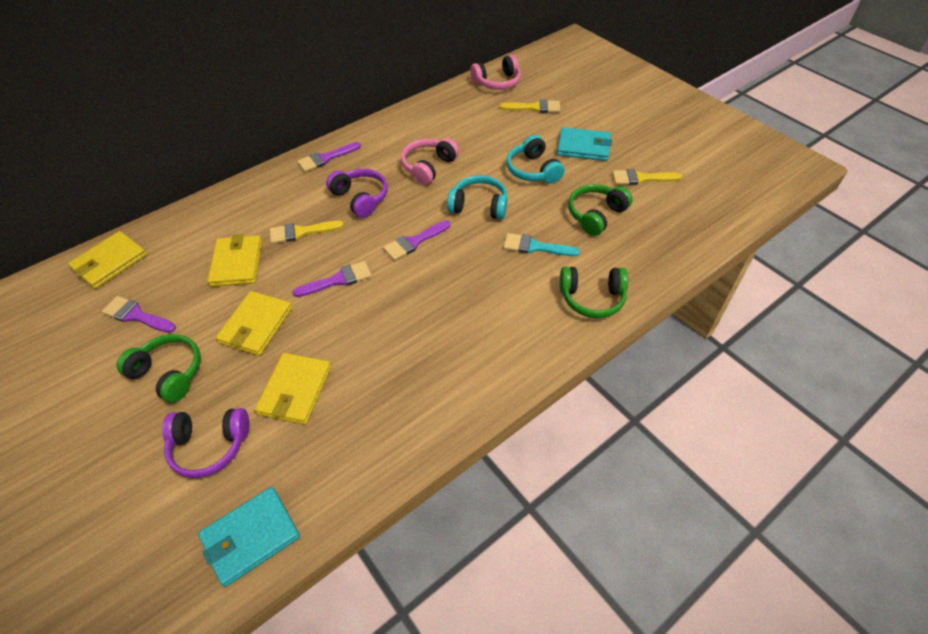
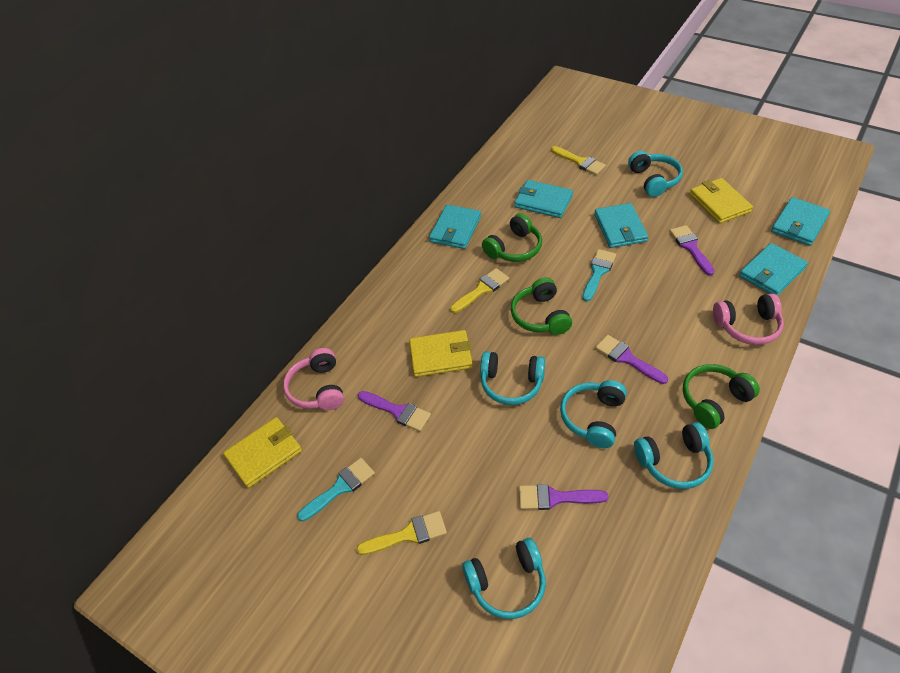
purple headphones: 2 -> 0
turquoise brush: 1 -> 2
turquoise headphones: 2 -> 5
turquoise wallet: 2 -> 5
yellow wallet: 4 -> 3

